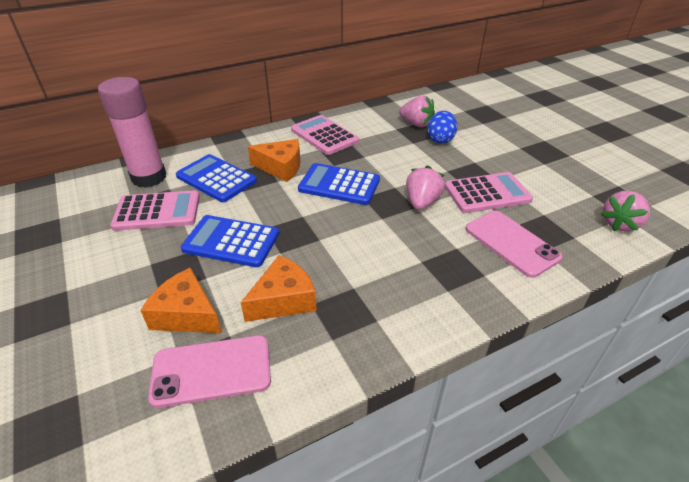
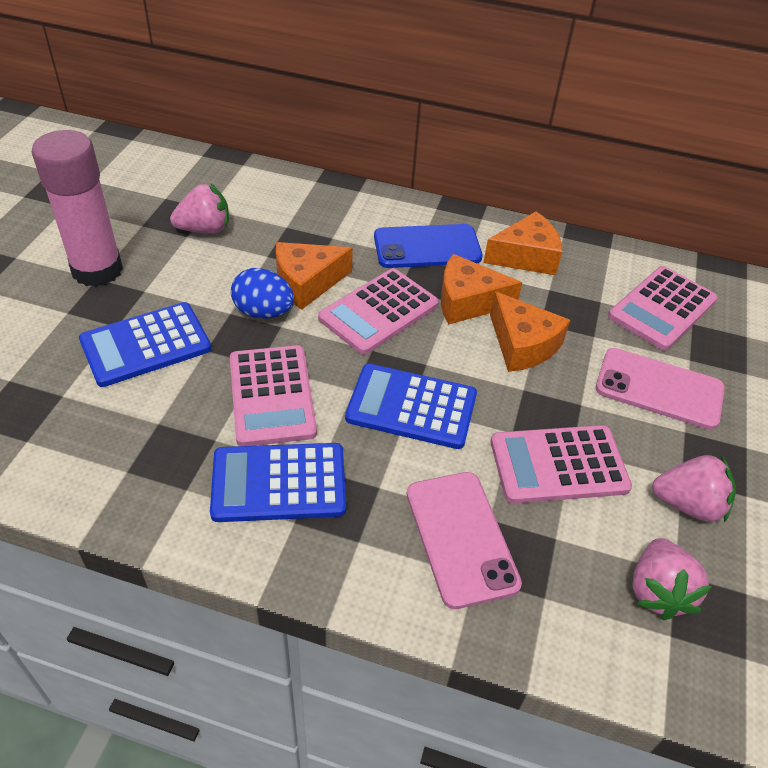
blue phone: 0 -> 1
orange cheese: 3 -> 4
pink calculator: 3 -> 4

